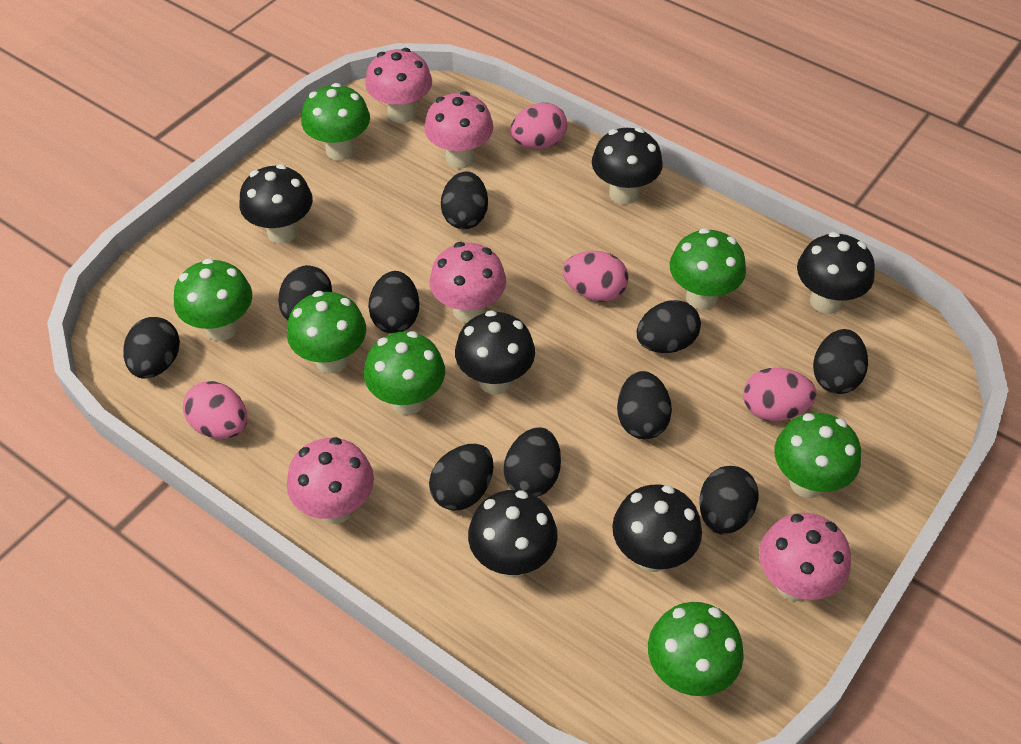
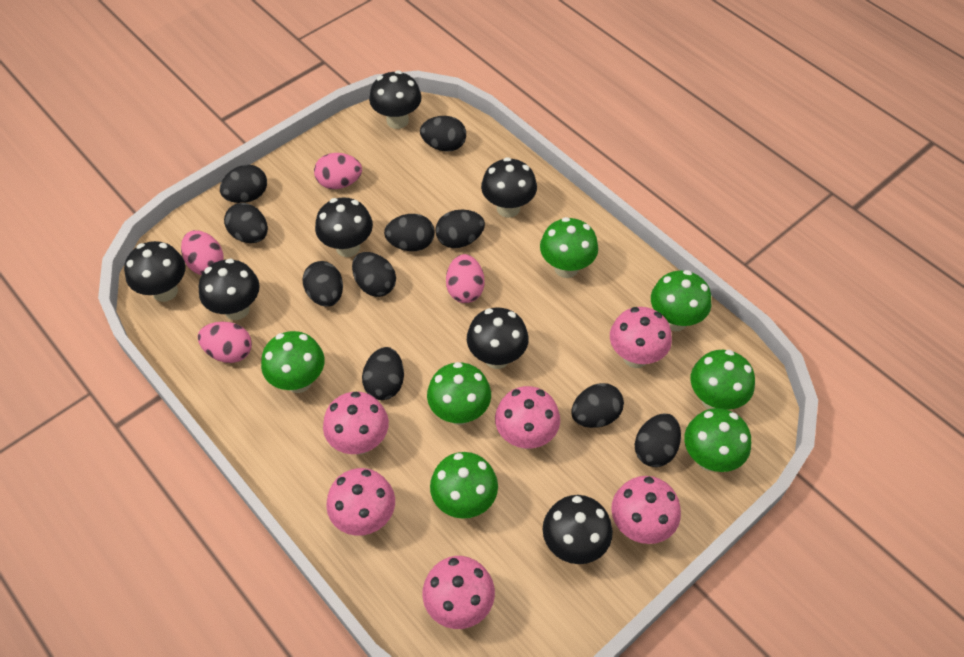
black mushroom: 6 -> 7
pink mushroom: 5 -> 6

